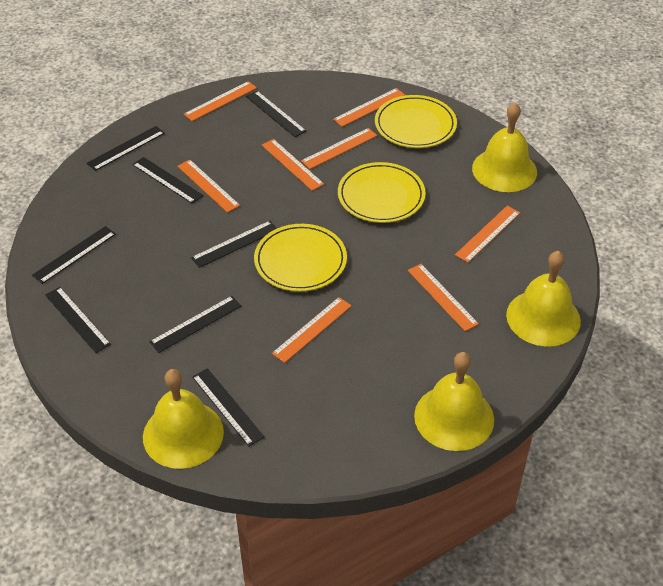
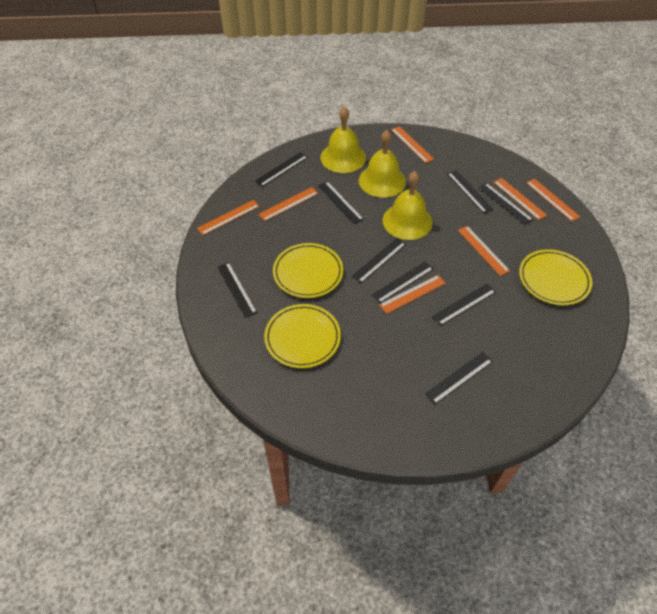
black ruler: 8 -> 9
orange ruler: 8 -> 7
yellow bell: 4 -> 3

